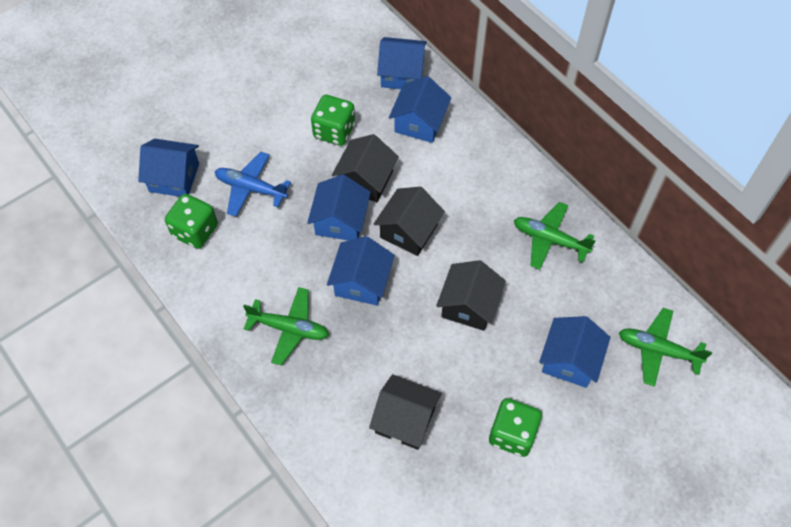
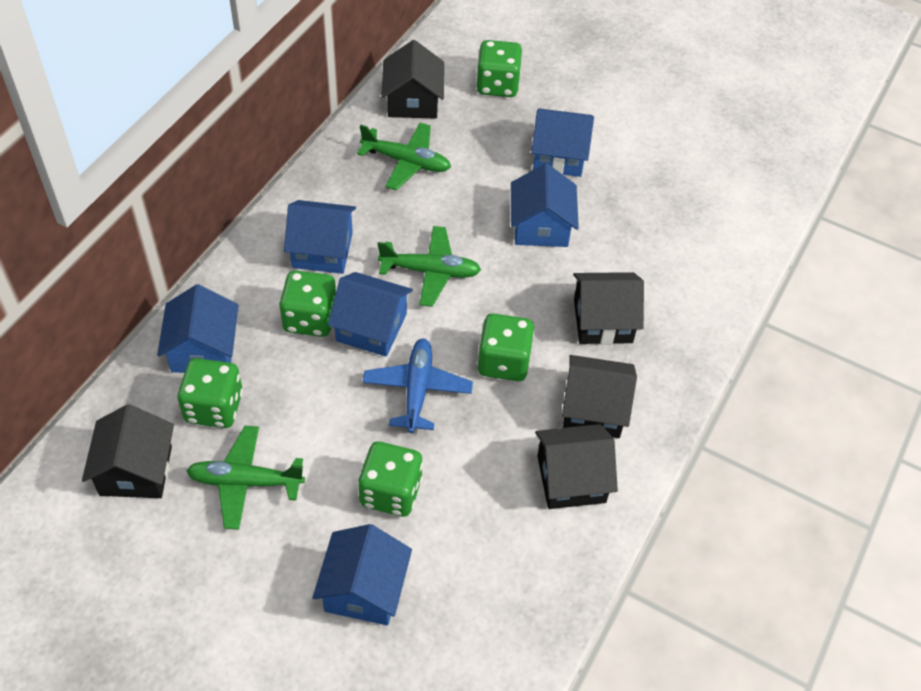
black house: 4 -> 5
green dice: 3 -> 5

